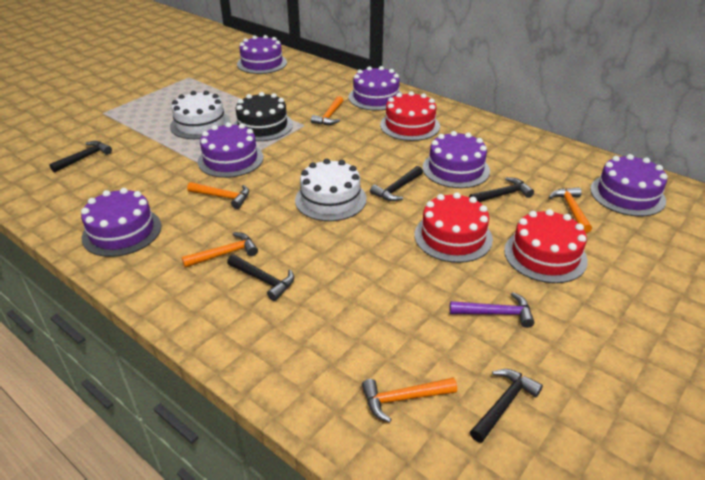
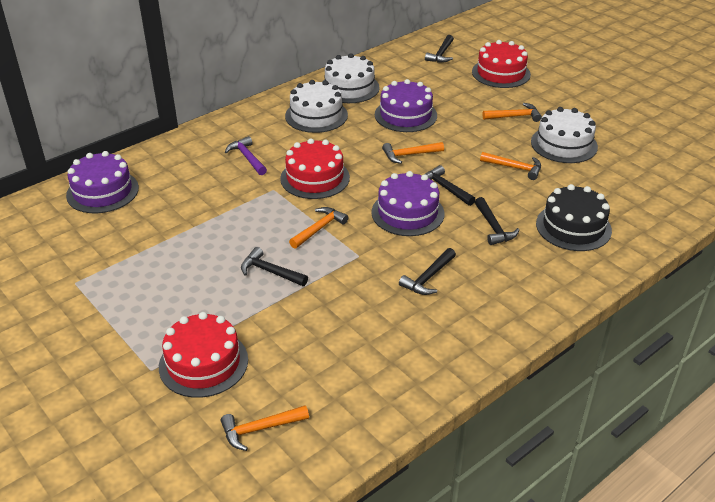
purple cake: 6 -> 3
white cake: 2 -> 3

